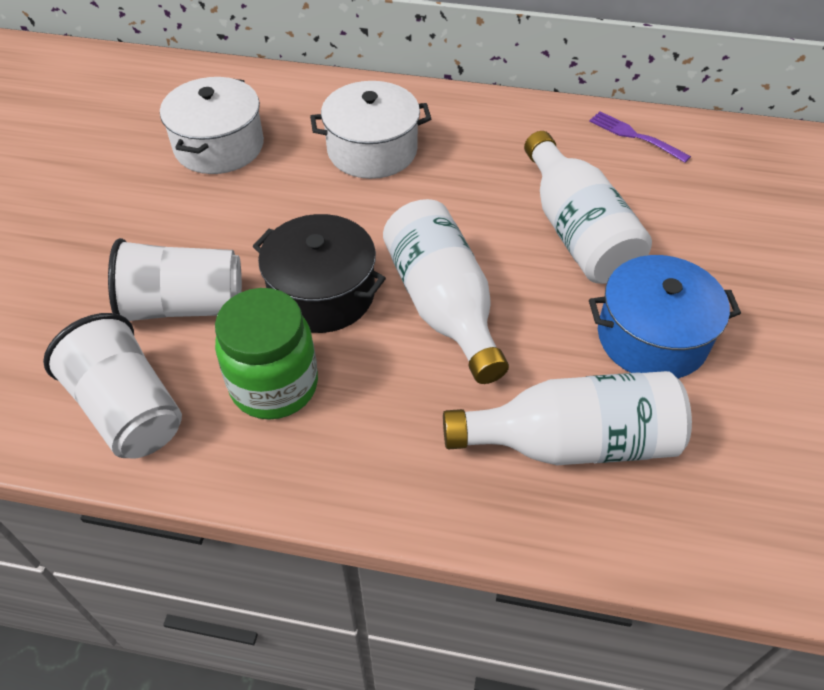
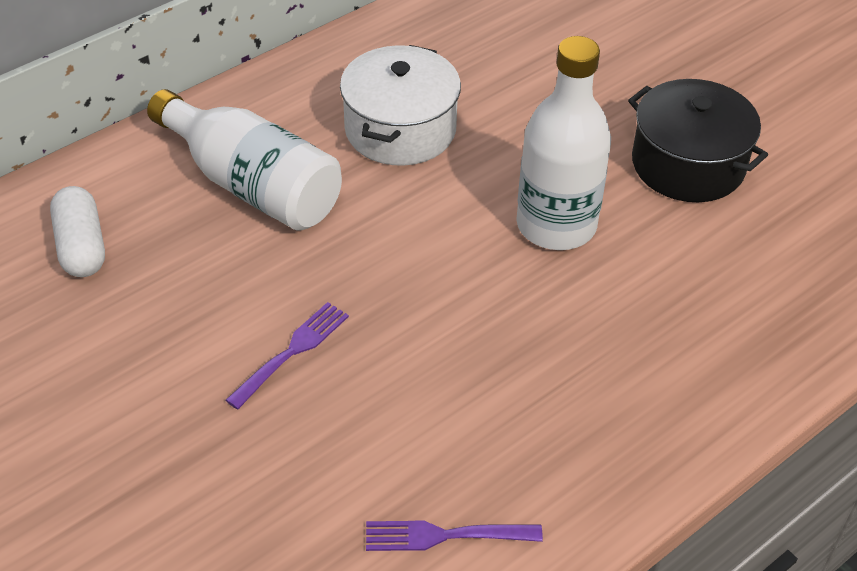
blue pot: 1 -> 0
green jar: 1 -> 0
purple fork: 1 -> 2
white bottle: 3 -> 2
white capsule: 0 -> 1
white cup: 2 -> 0
white pot: 2 -> 1

